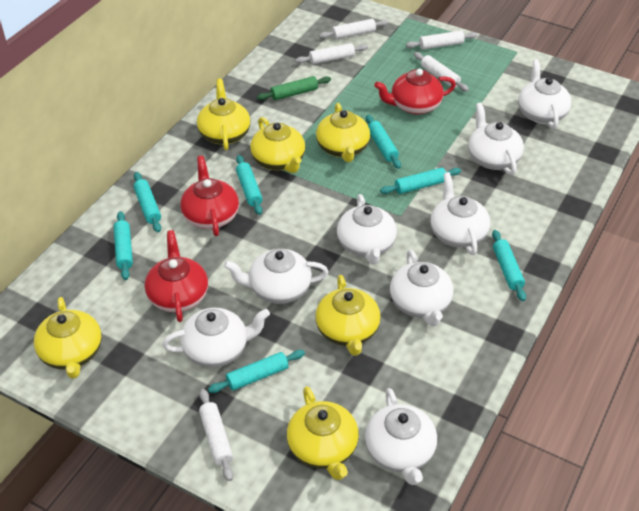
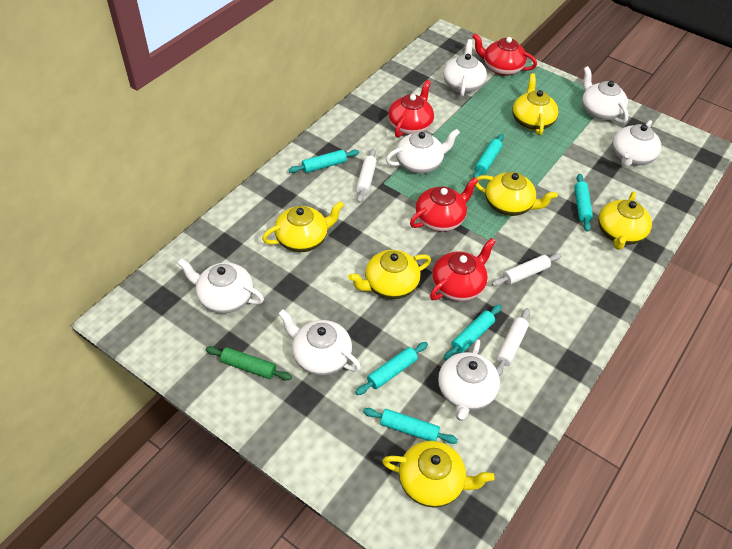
red teapot: 3 -> 4
turquoise rolling pin: 7 -> 6
white rolling pin: 5 -> 3
white teapot: 8 -> 7

